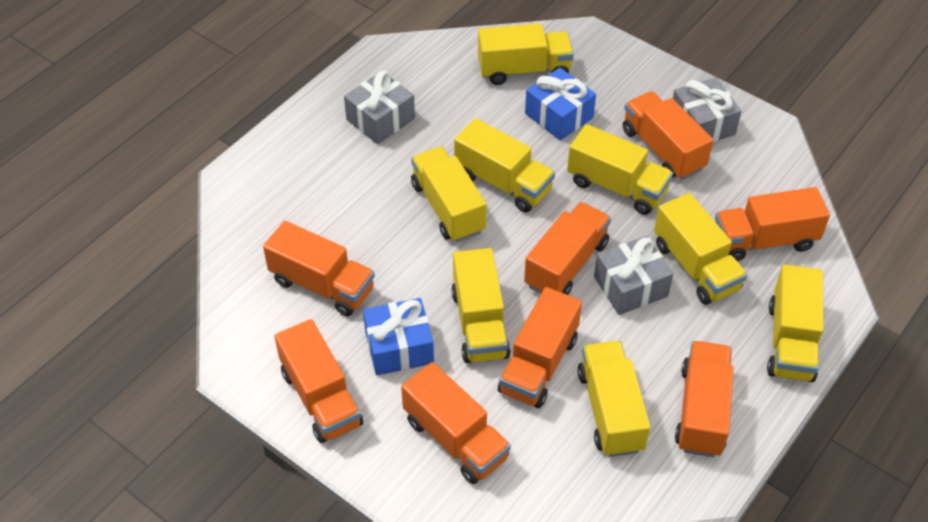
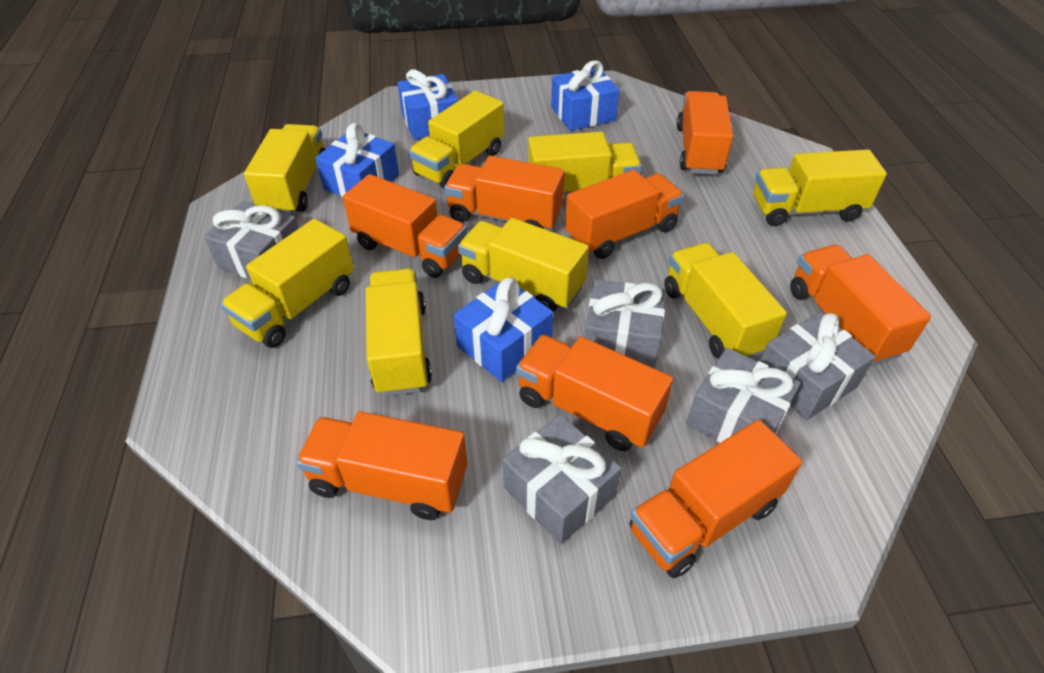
blue gift: 2 -> 4
grey gift: 3 -> 5

